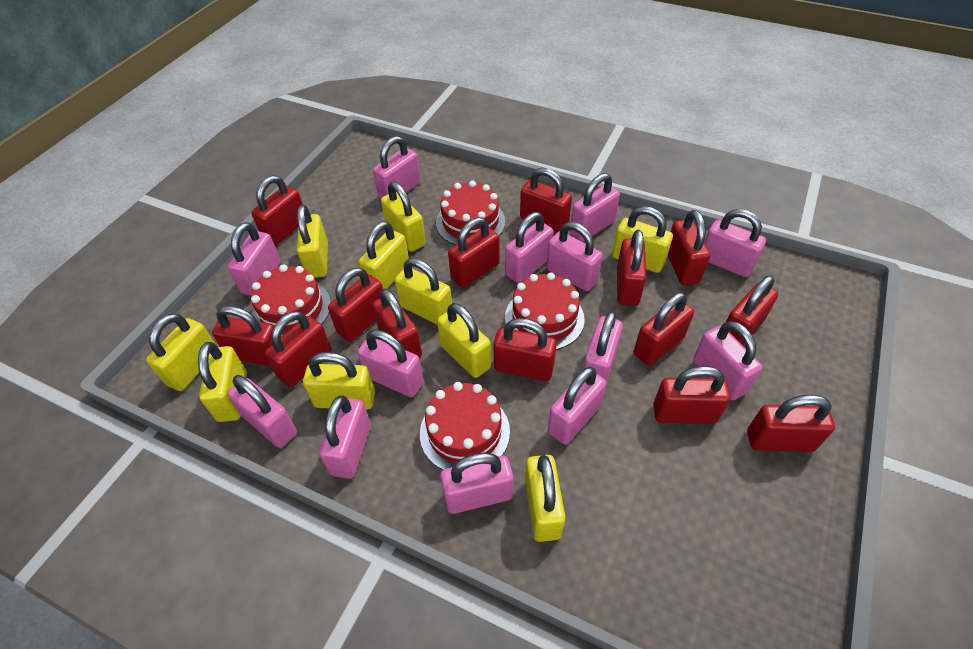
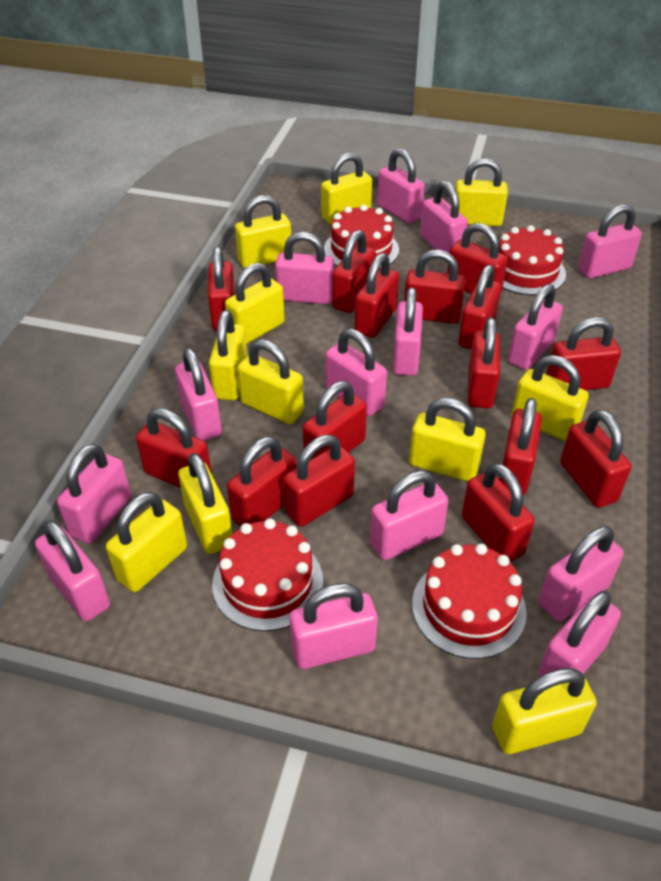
pink padlock: 13 -> 14
red padlock: 14 -> 15
yellow padlock: 10 -> 11

